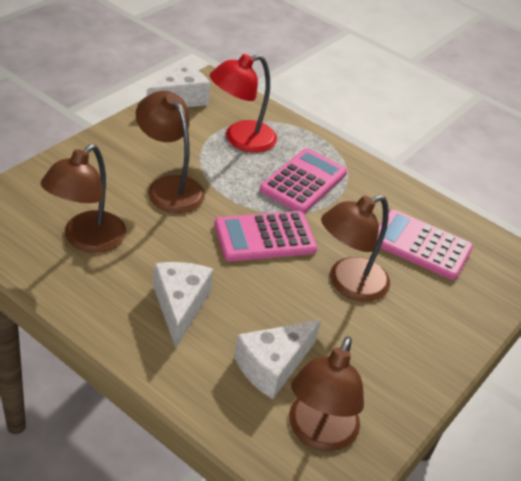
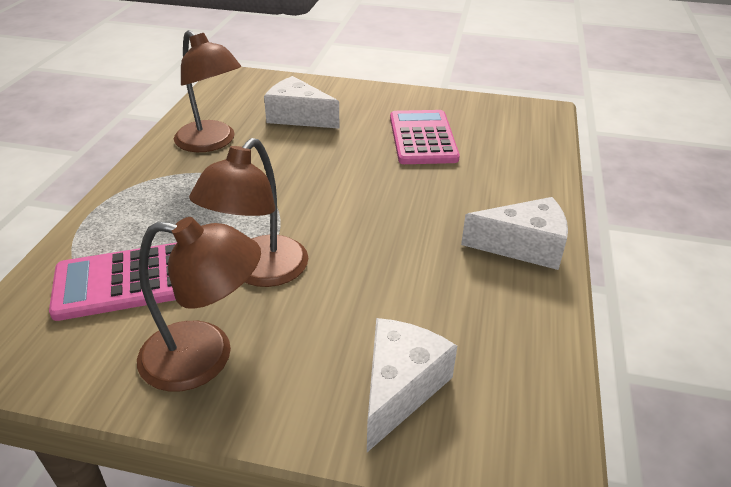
brown lamp: 4 -> 3
pink calculator: 3 -> 2
red lamp: 1 -> 0

